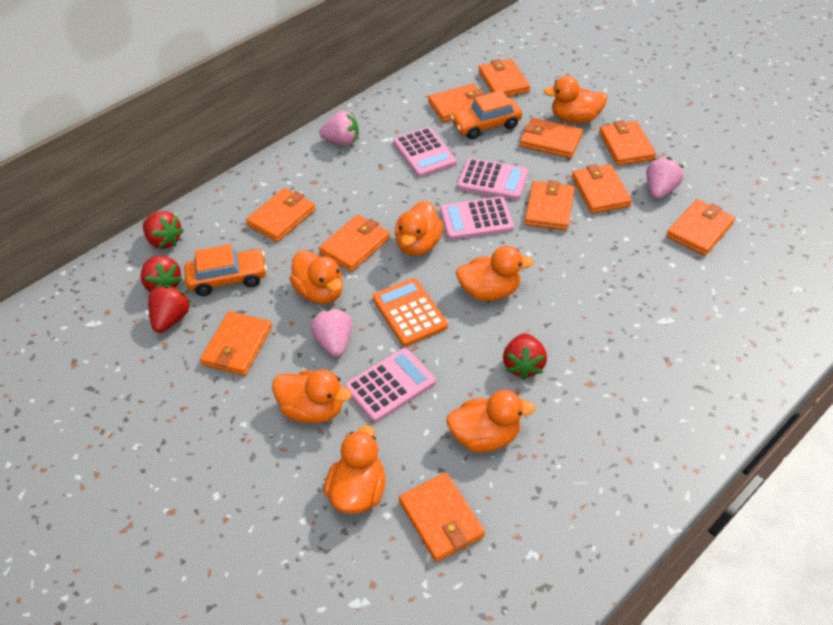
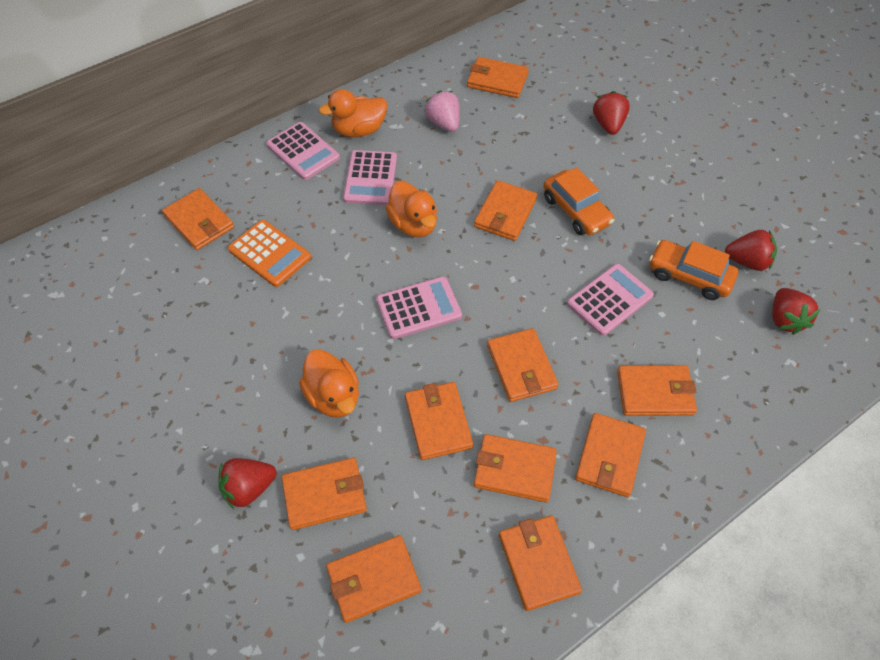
orange duck: 7 -> 3
pink strawberry: 3 -> 1

